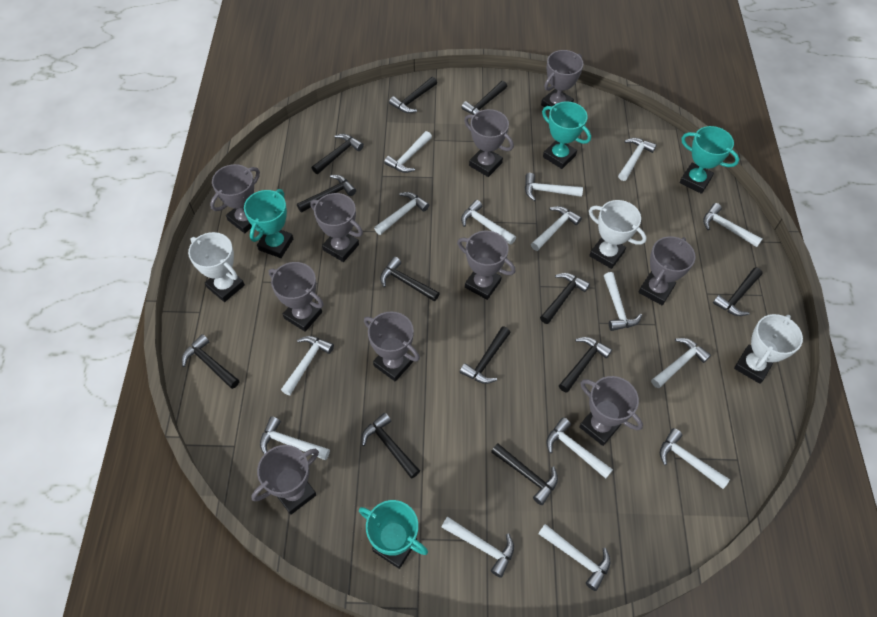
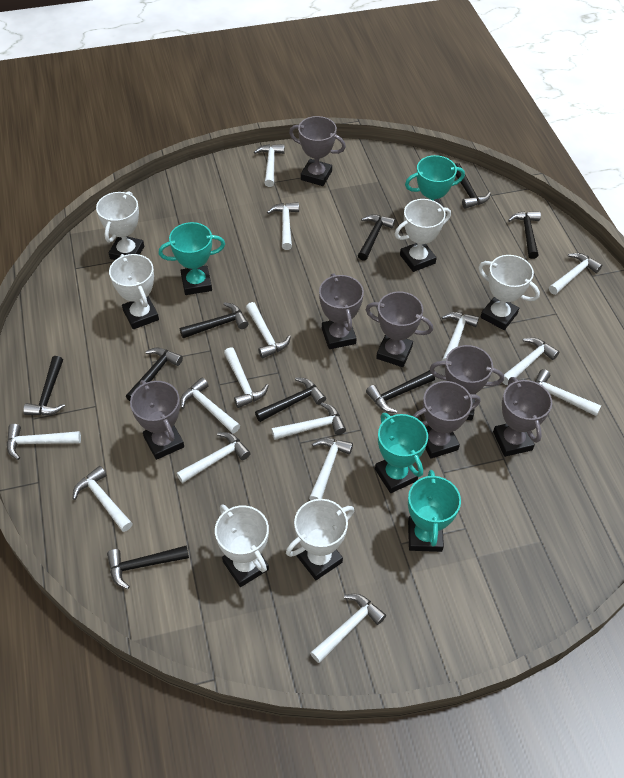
black hammer: 12 -> 9
grey trophy: 10 -> 7
white trophy: 3 -> 6

